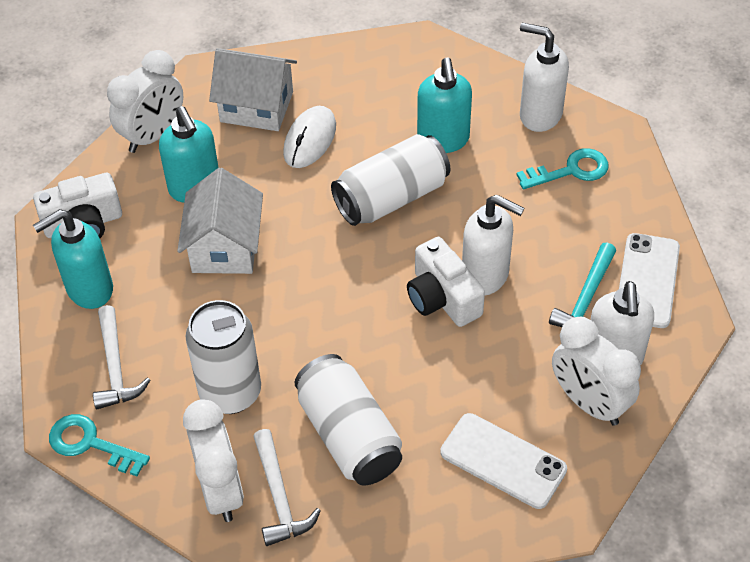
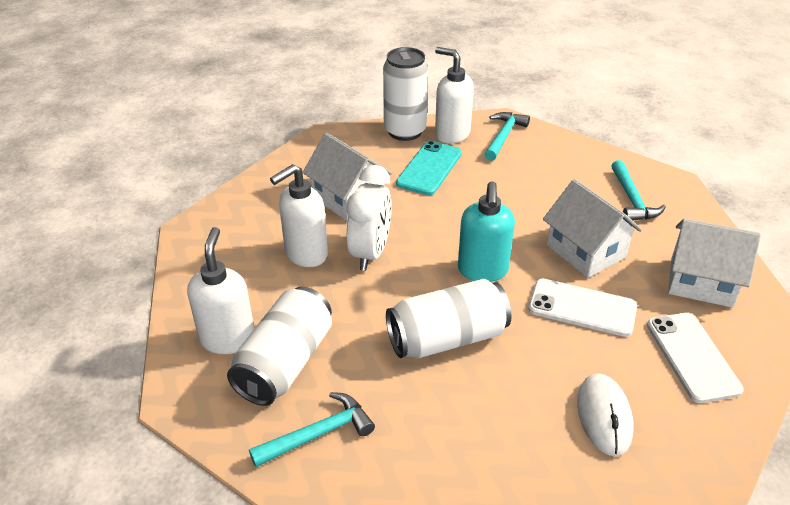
turquoise hammer: 1 -> 3
turquoise key: 2 -> 0
turquoise phone: 0 -> 1
turquoise soap dispenser: 3 -> 1
white camera: 2 -> 0
white clock: 3 -> 1
white hammer: 2 -> 0
white house: 2 -> 3

